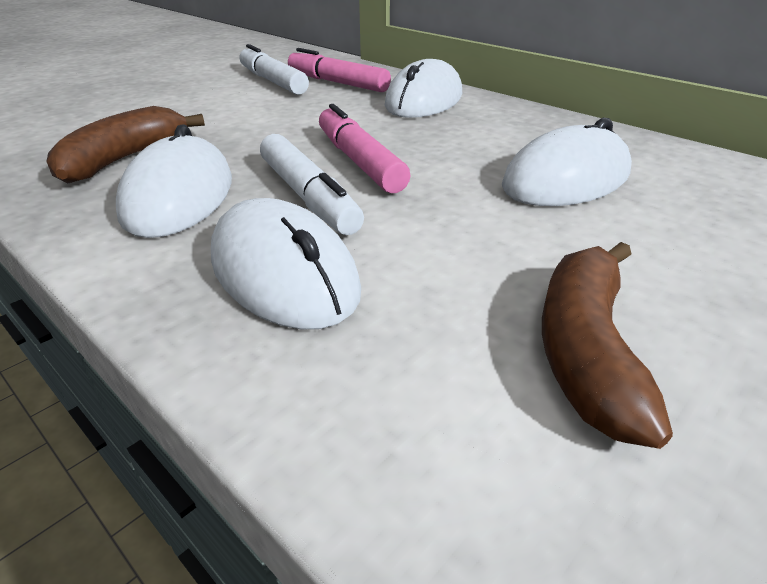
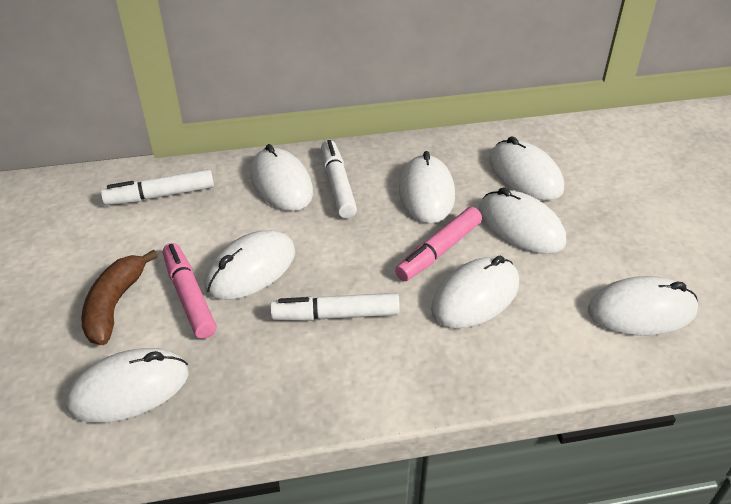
brown banana: 2 -> 1
white marker: 2 -> 3
white mouse: 4 -> 8

